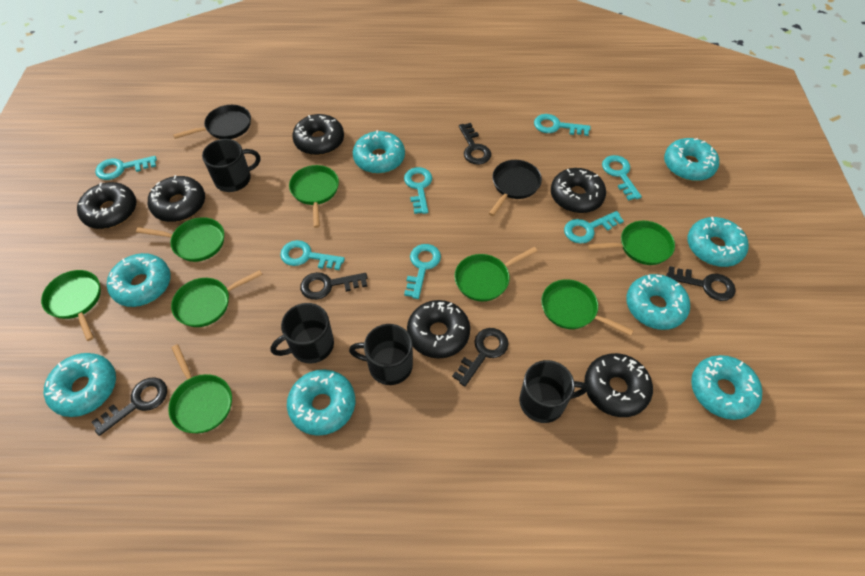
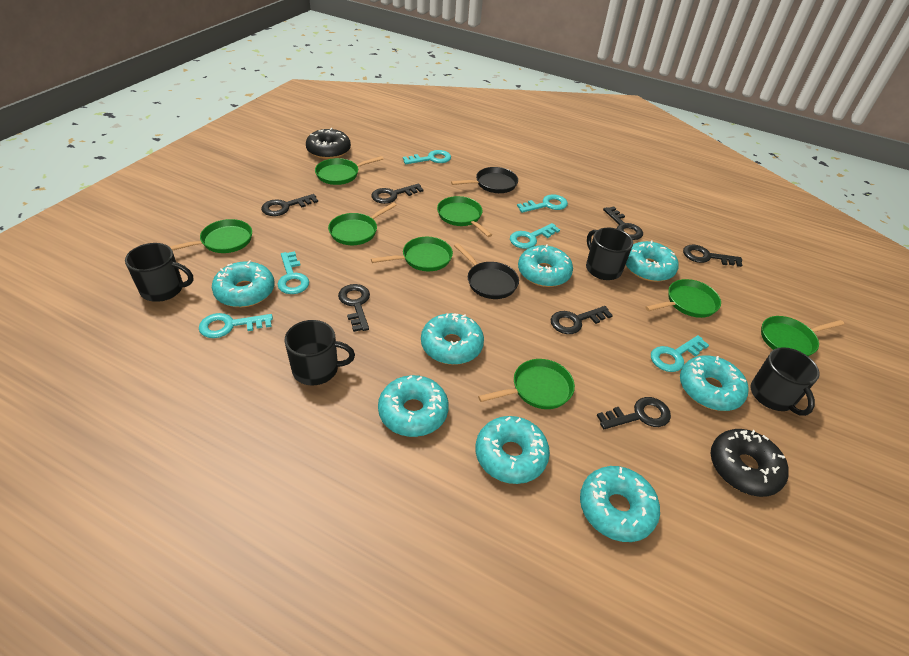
black donut: 6 -> 2
black key: 5 -> 7
turquoise key: 7 -> 6

